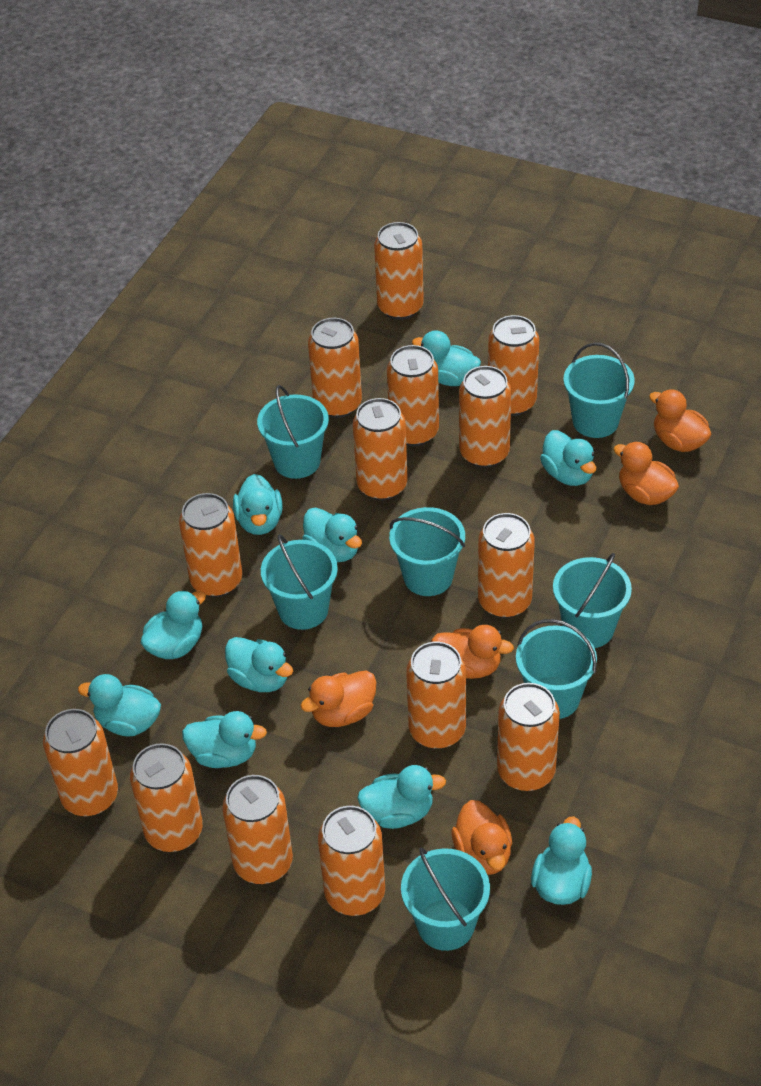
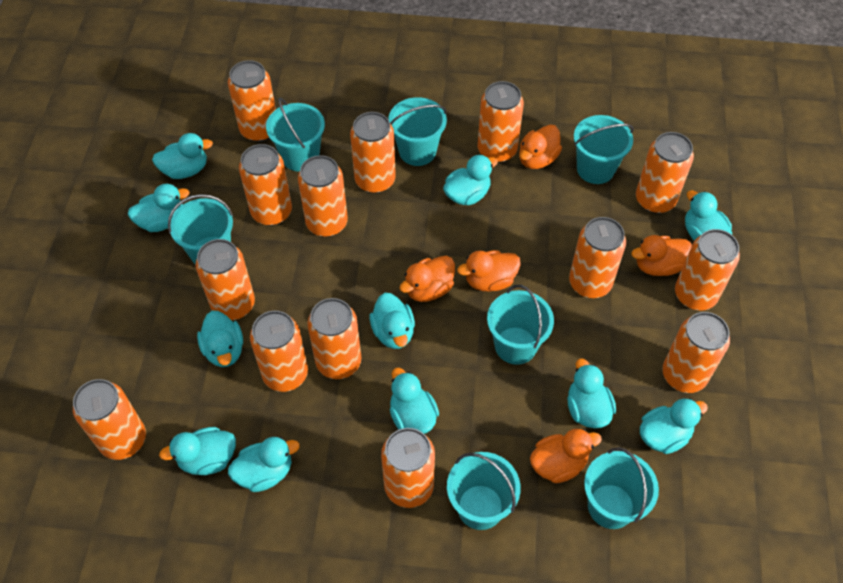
turquoise duck: 10 -> 11

